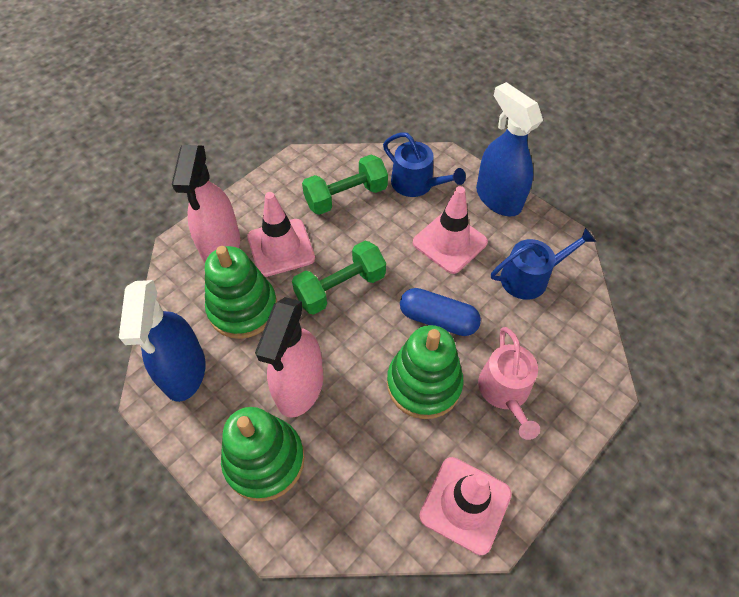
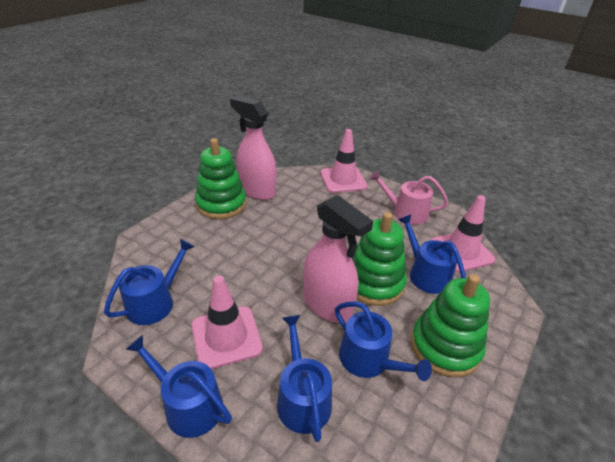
blue capsule: 1 -> 0
blue spray bottle: 2 -> 0
blue watering can: 2 -> 5
green dumbbell: 2 -> 0

